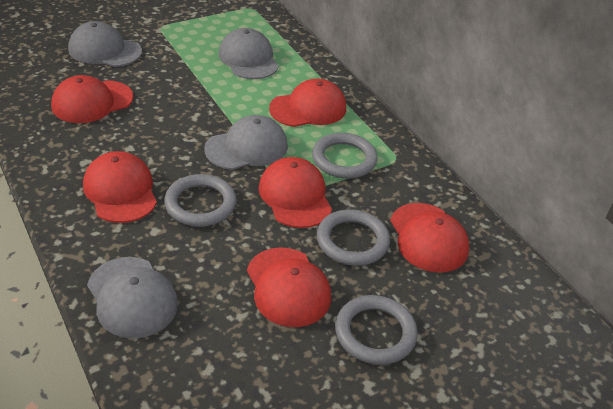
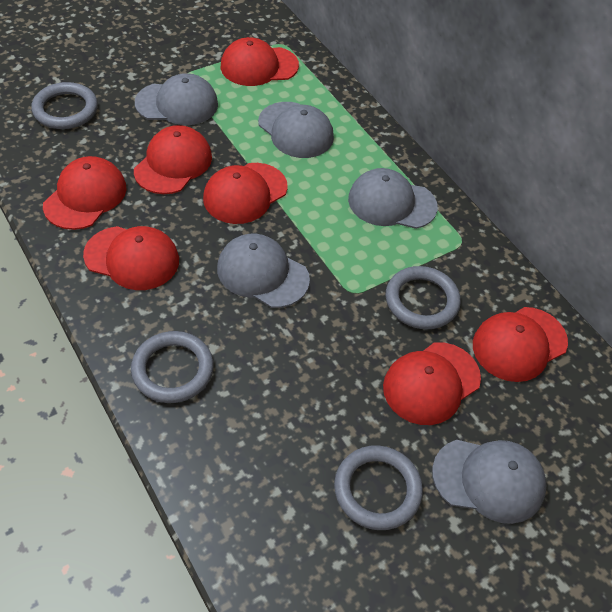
grey cap: 4 -> 5
red cap: 6 -> 7

